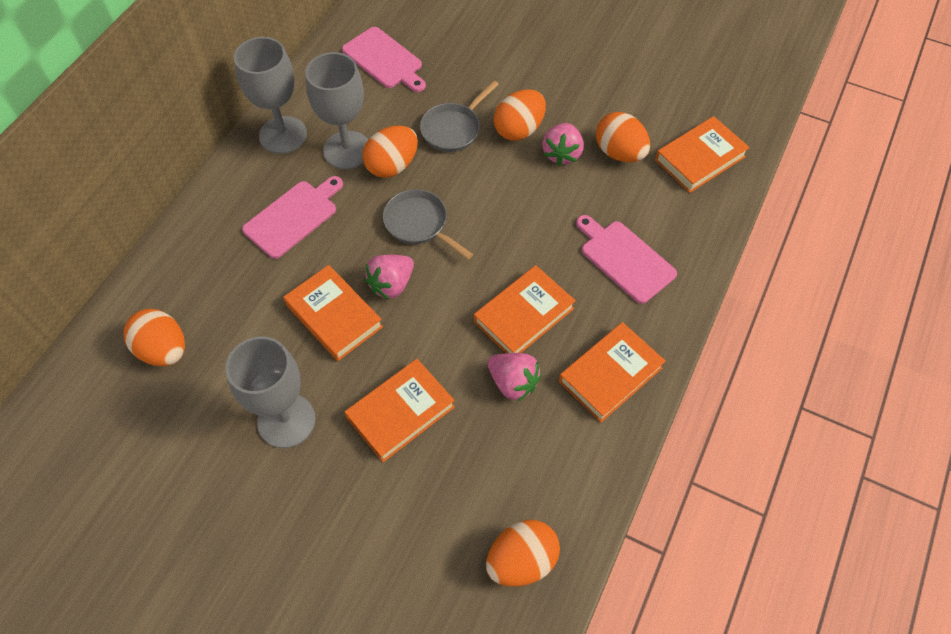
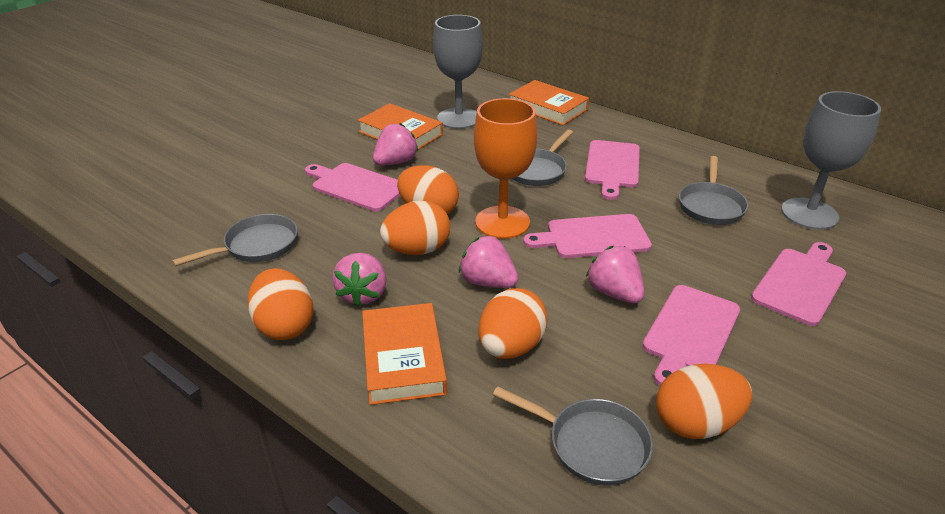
grey goblet: 3 -> 2
grey pan: 2 -> 4
orange book: 5 -> 3
orange goblet: 0 -> 1
pink cutting board: 3 -> 5
pink strawberry: 3 -> 4

